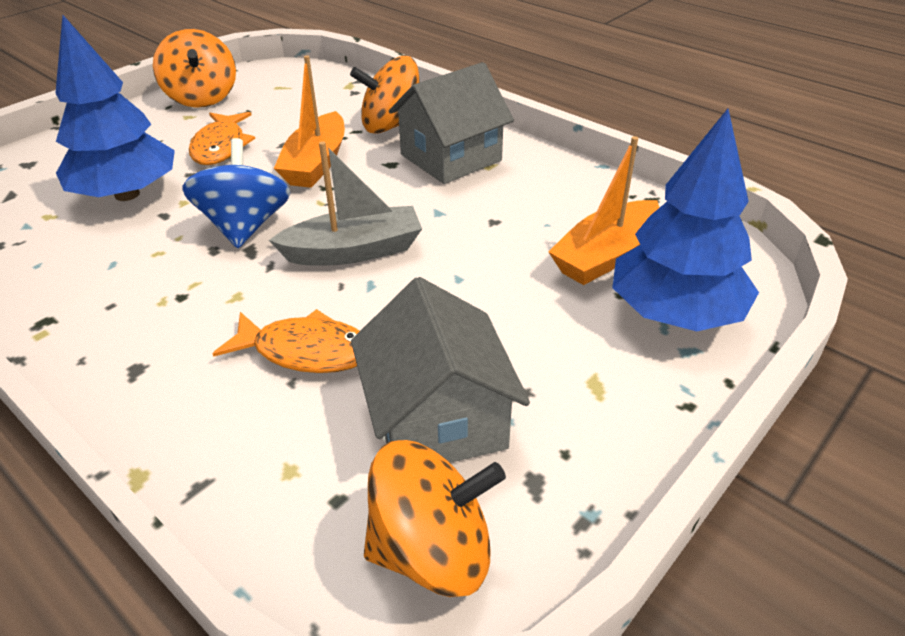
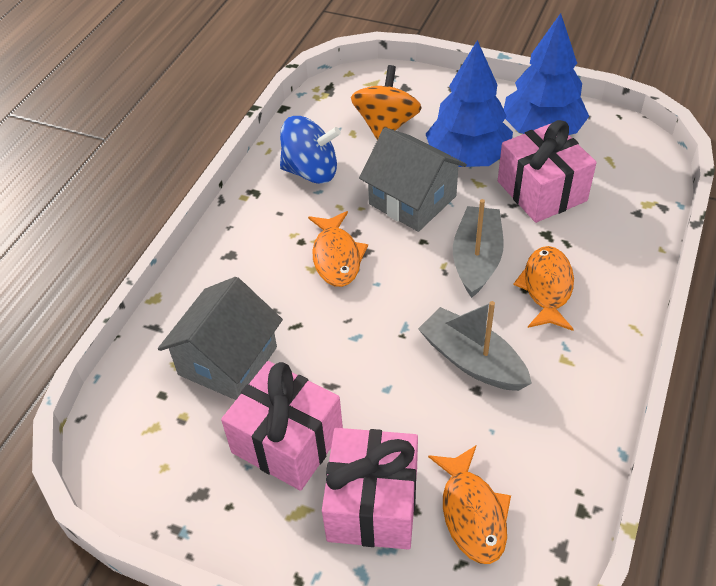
grey boat: 1 -> 2
orange boat: 2 -> 0
orange fish: 2 -> 3
orange spinning top: 3 -> 1
pink gift: 0 -> 3

